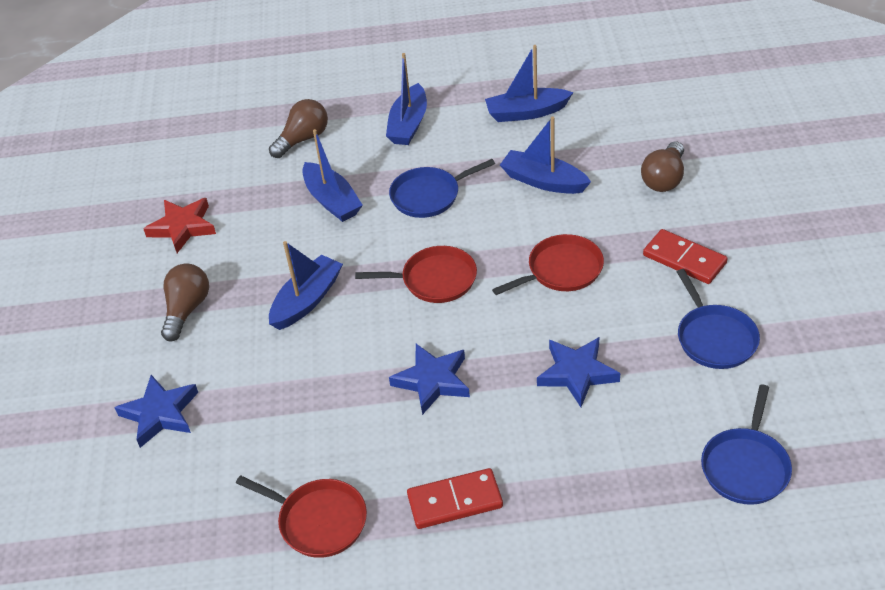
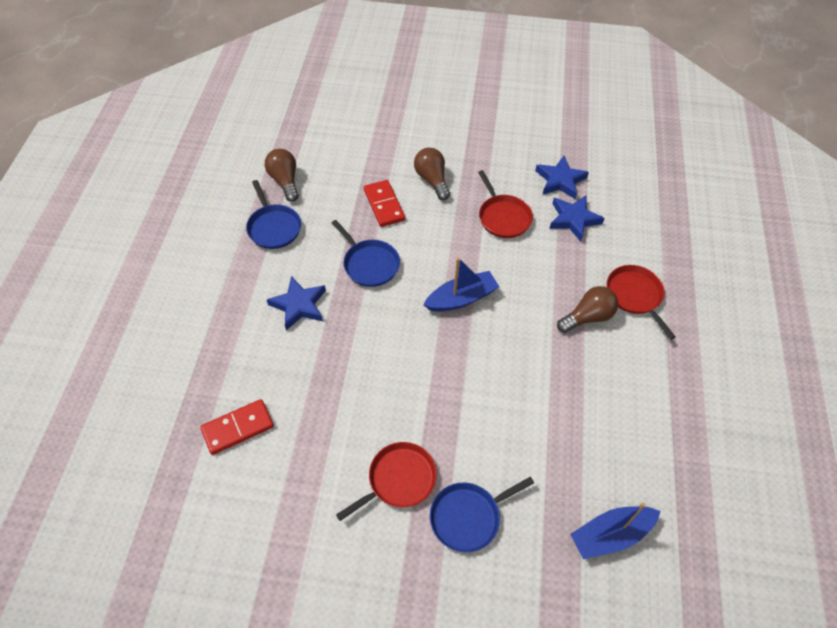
blue boat: 5 -> 2
red star: 1 -> 0

